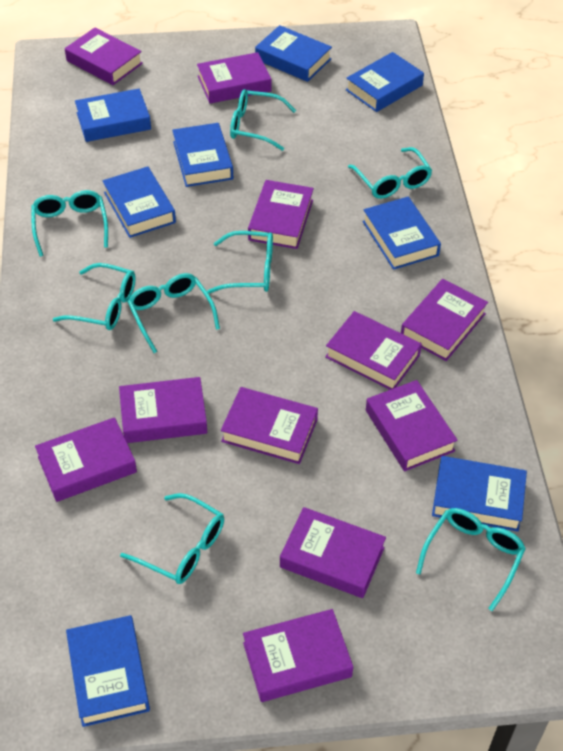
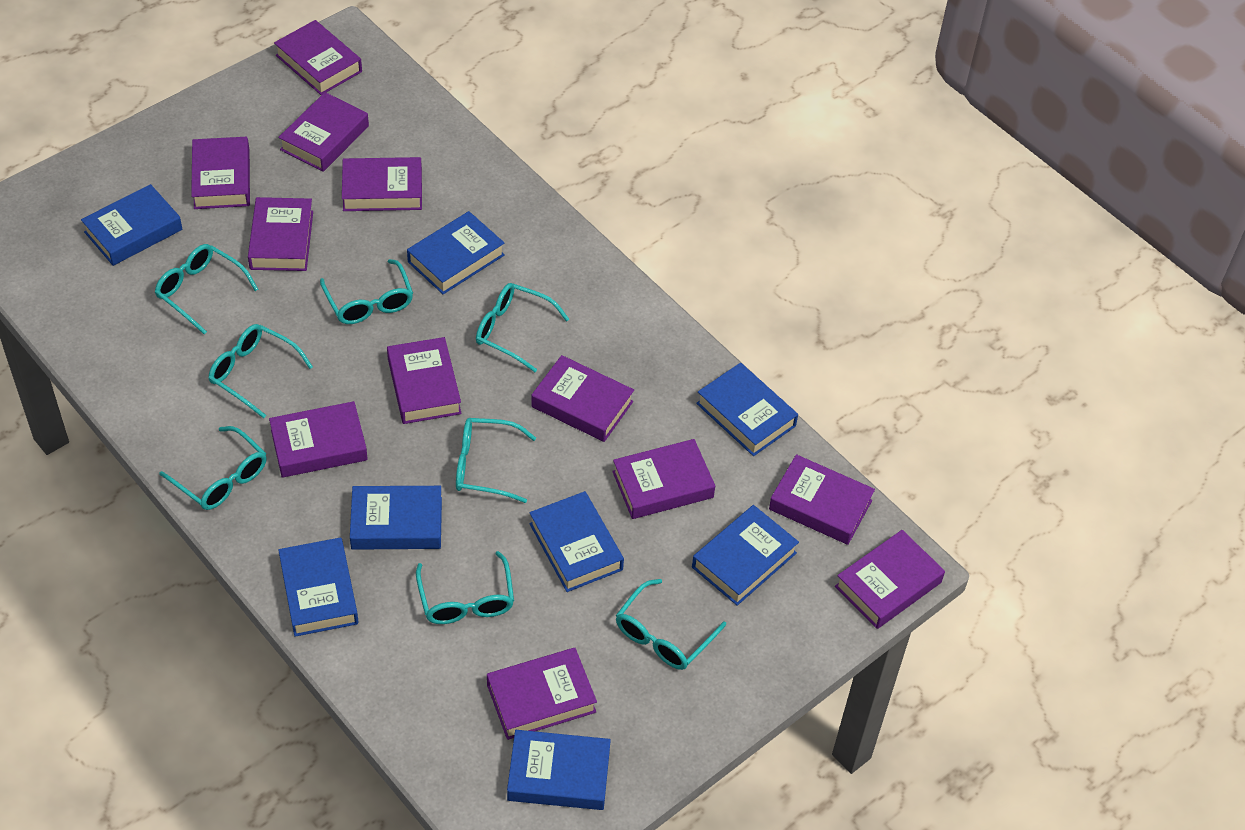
purple book: 11 -> 12

